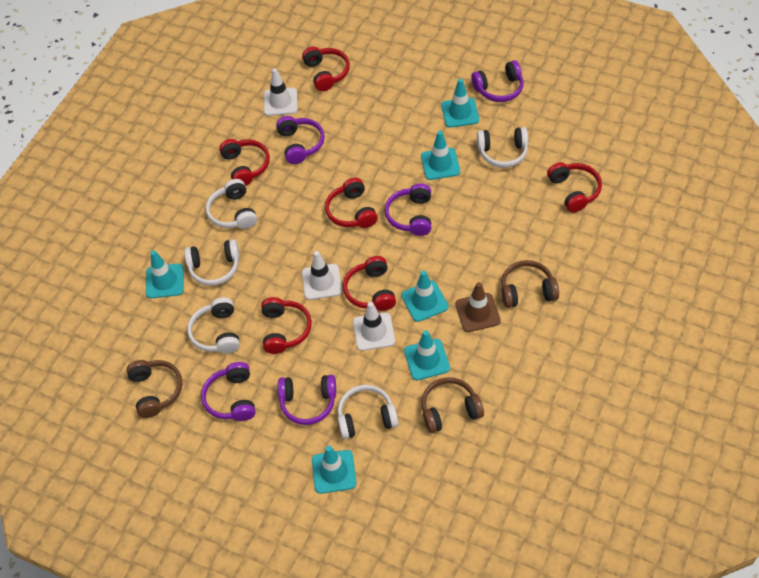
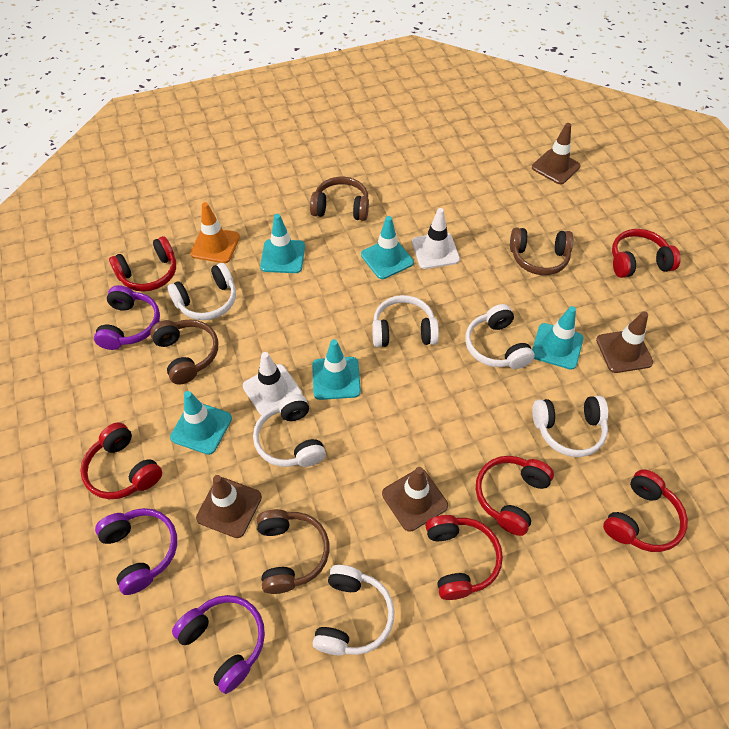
brown headphones: 3 -> 4
brown traffic cone: 1 -> 4
orange traffic cone: 0 -> 1
purple headphones: 5 -> 3
turquoise traffic cone: 6 -> 5
white headphones: 5 -> 6
white traffic cone: 3 -> 2

